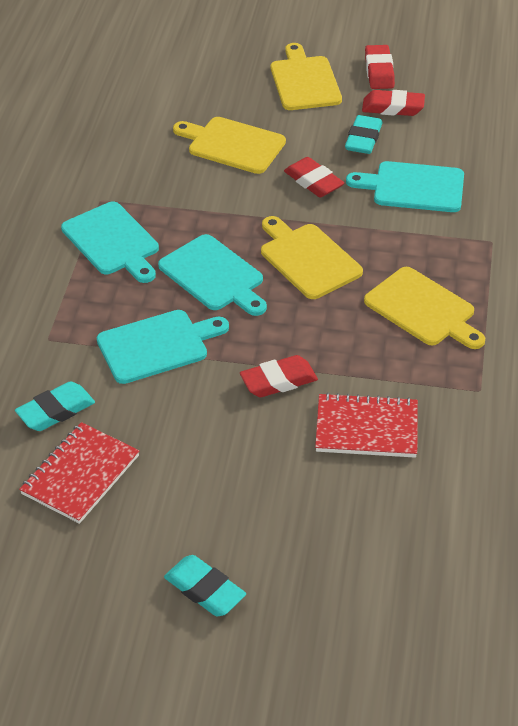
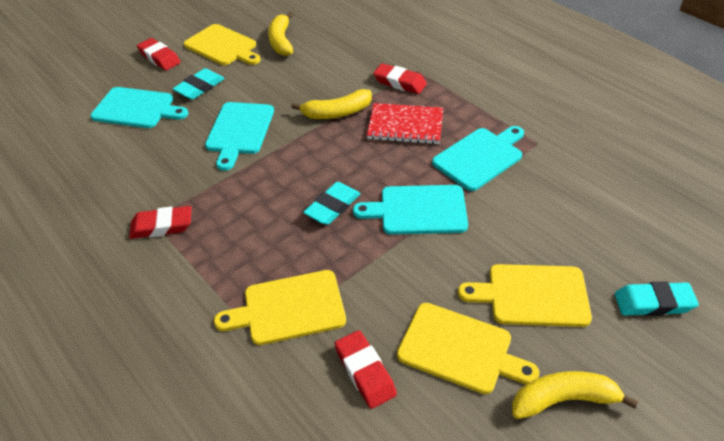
red notebook: 2 -> 1
yellow banana: 0 -> 3

